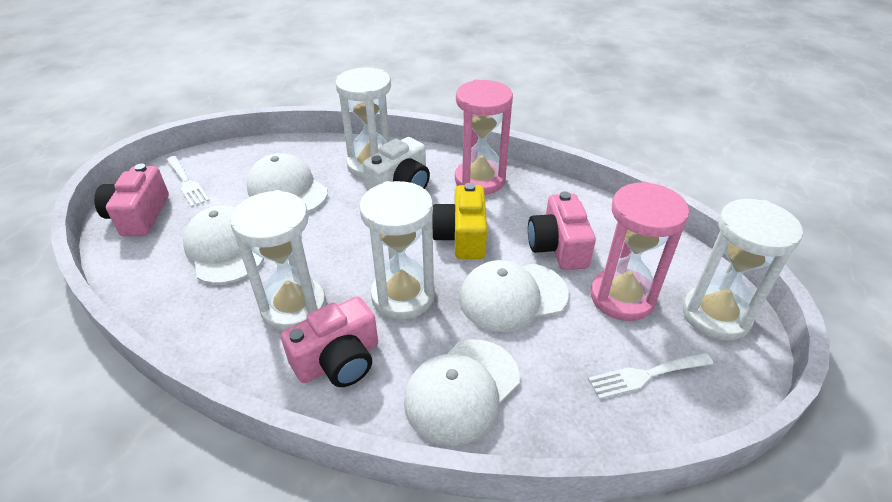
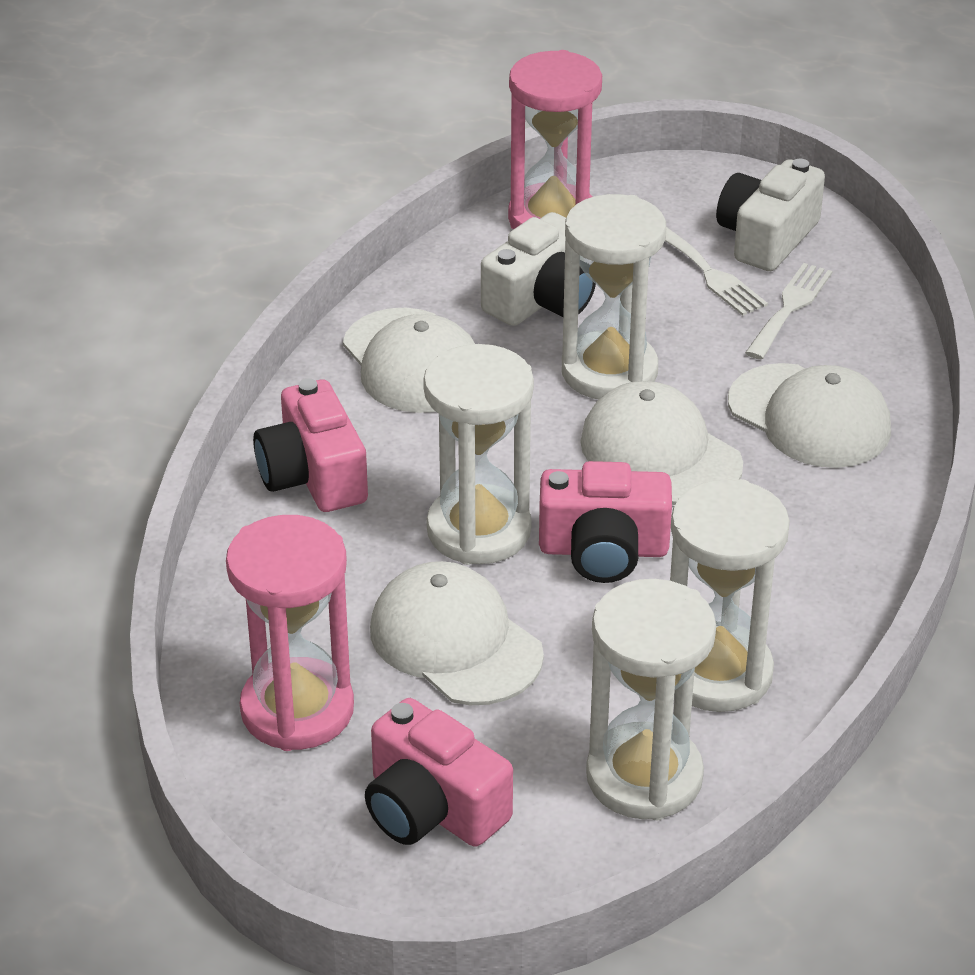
white camera: 1 -> 2
yellow camera: 1 -> 0

